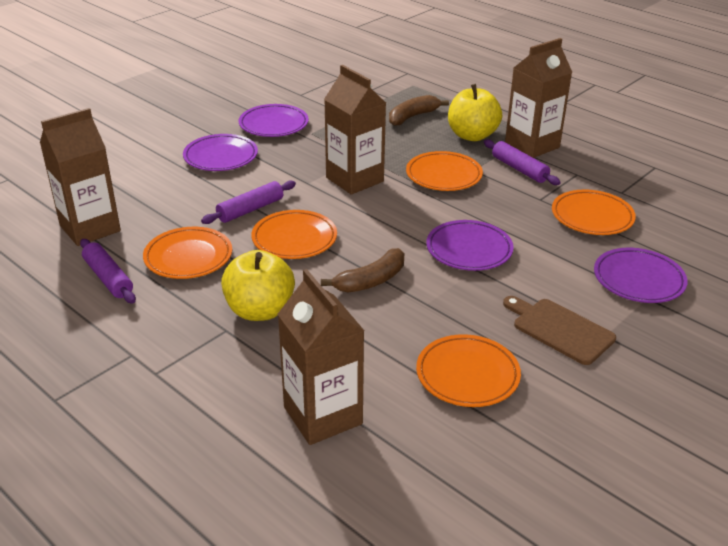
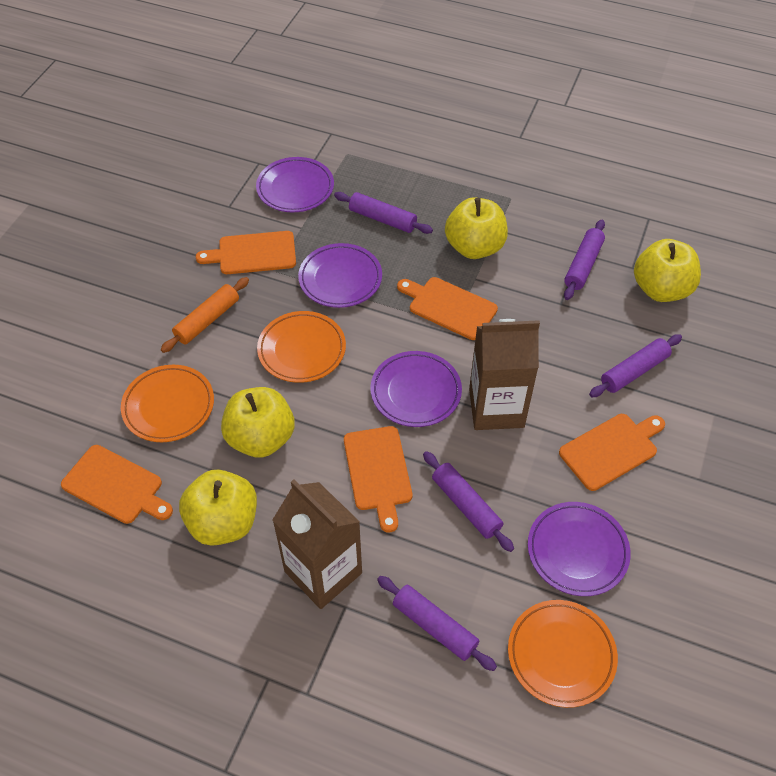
brown banana: 2 -> 0
brown carton: 4 -> 2
brown cutting board: 1 -> 0
orange cutting board: 0 -> 5
orange plate: 5 -> 3
orange rolling pin: 0 -> 1
purple rolling pin: 3 -> 5
yellow apple: 2 -> 4

